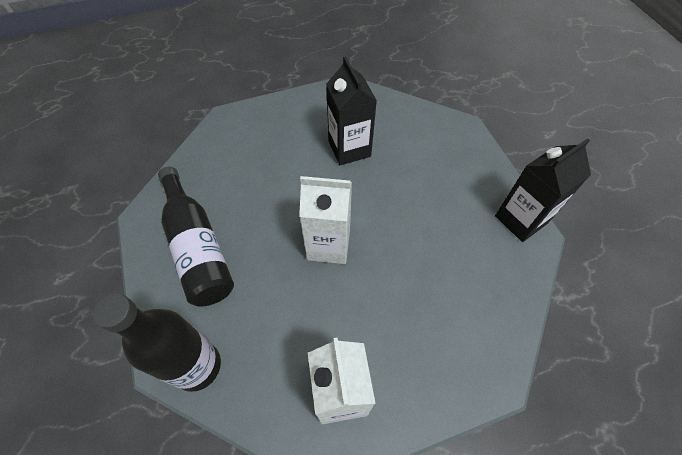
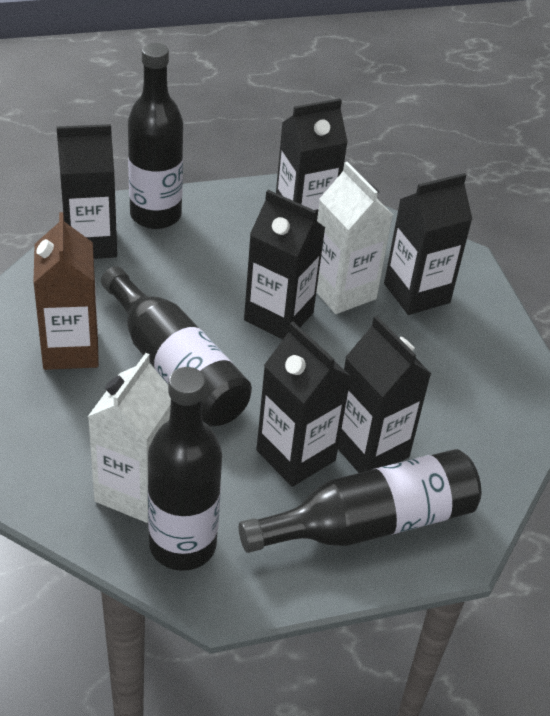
black bottle: 2 -> 4
black carton: 2 -> 6
brown carton: 0 -> 1

